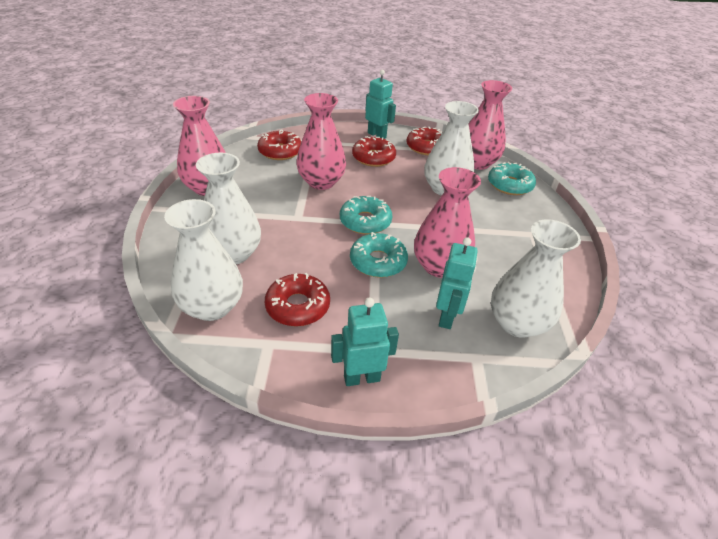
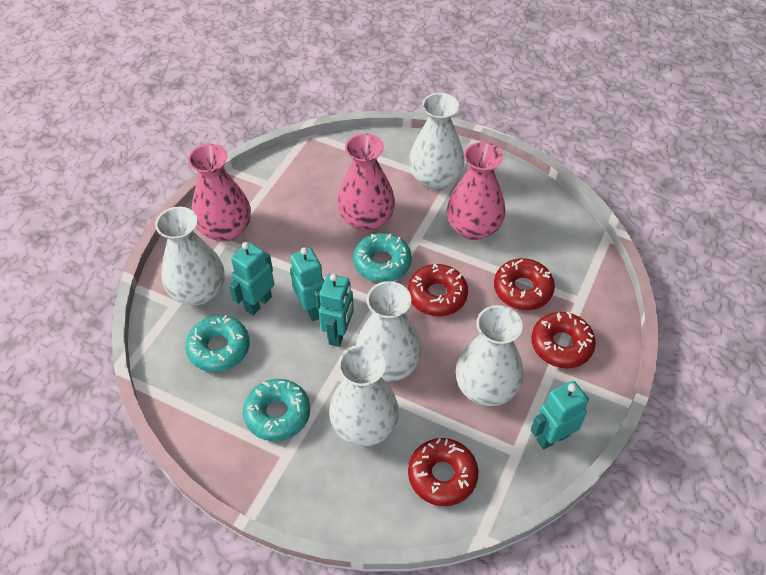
pink vase: 4 -> 3
turquoise robot: 3 -> 4
white vase: 4 -> 5

